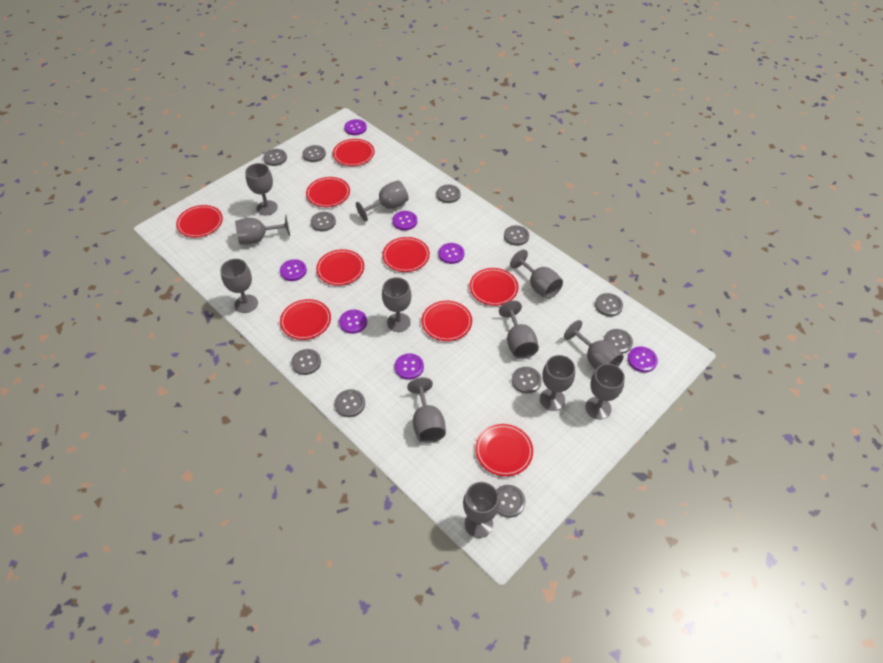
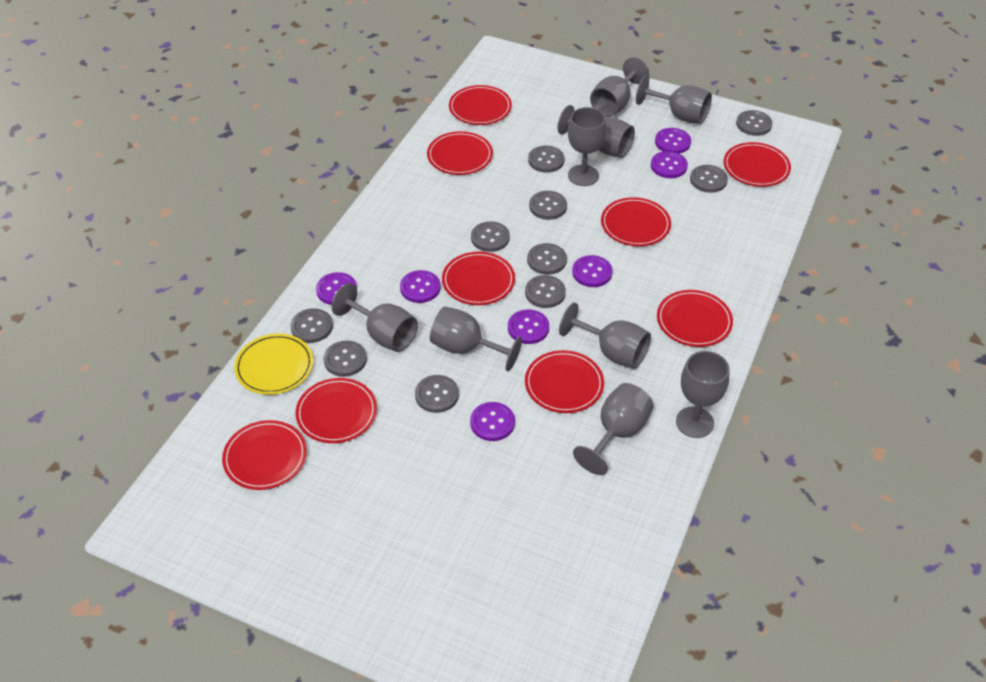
grey button: 11 -> 10
grey goblet: 12 -> 9
yellow plate: 0 -> 1

